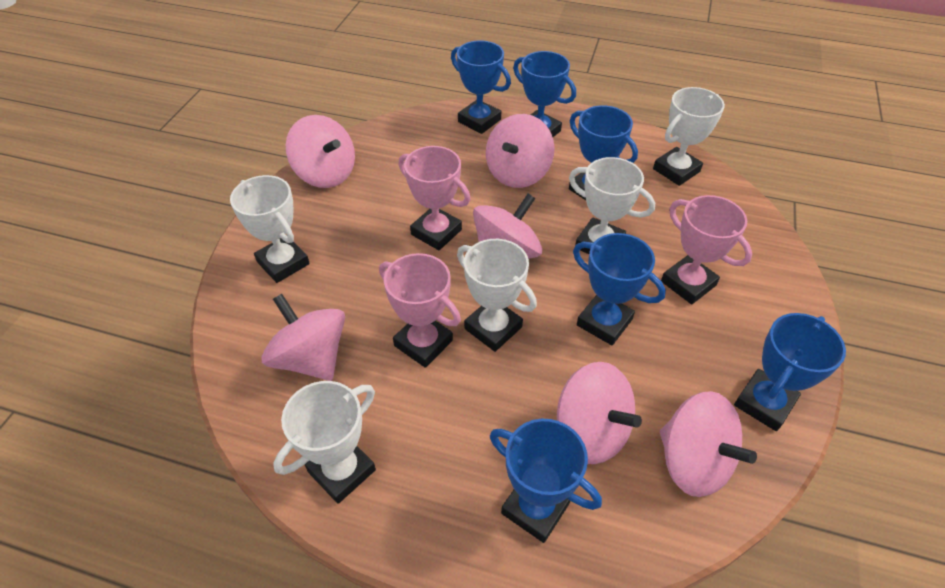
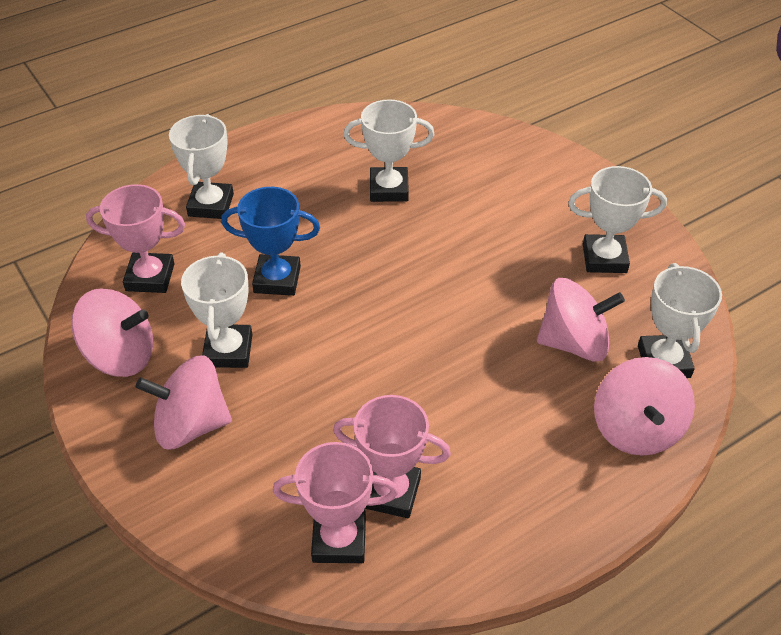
blue trophy: 6 -> 1
pink spinning top: 6 -> 4

